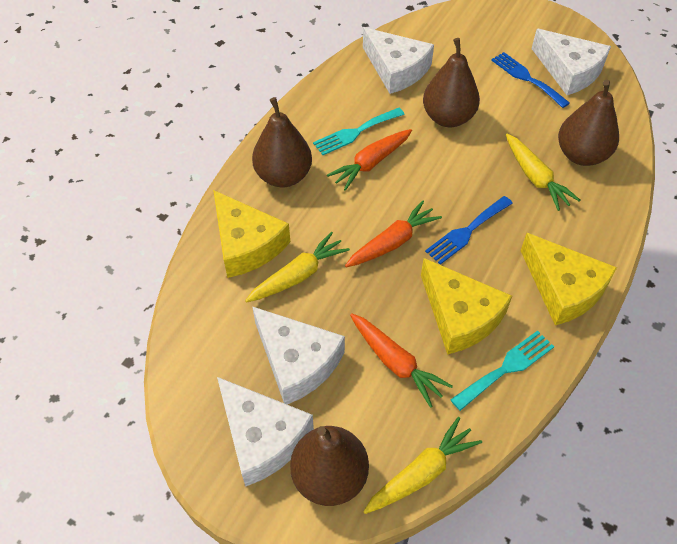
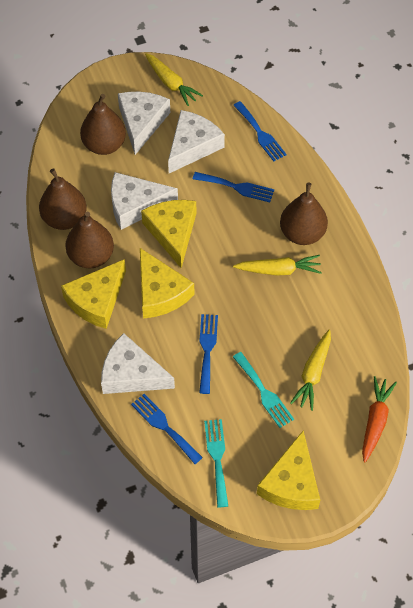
blue fork: 2 -> 4
orange carrot: 3 -> 1
yellow cheese: 3 -> 4

